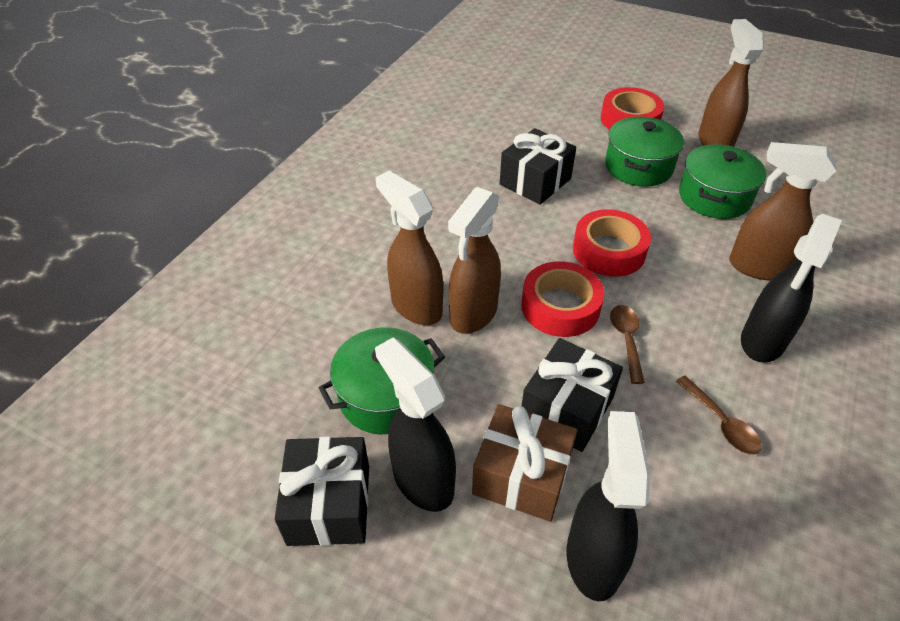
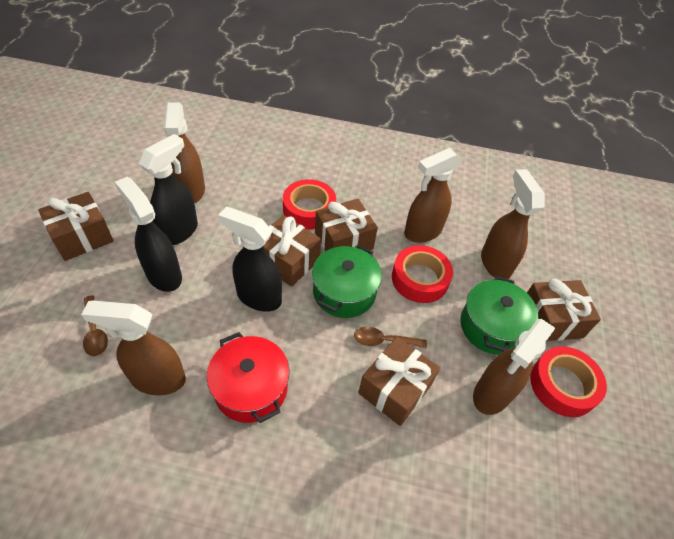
black gift: 3 -> 0
brown gift: 1 -> 5
brown spray bottle: 4 -> 5
green pot: 3 -> 2
red pot: 0 -> 1

